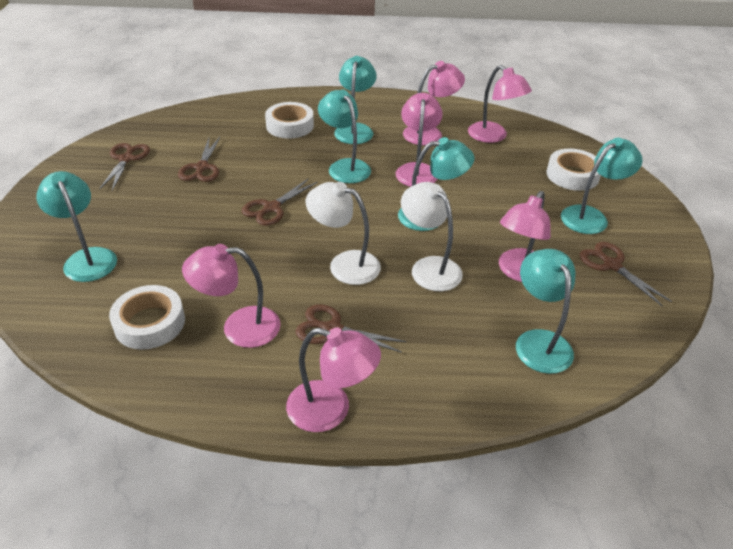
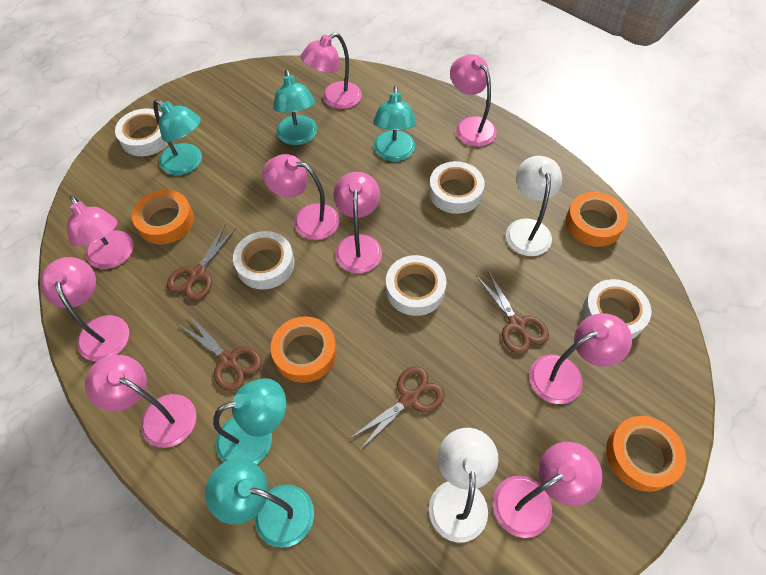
brown scissors: 5 -> 4
orange tape: 0 -> 4
pink lamp: 6 -> 9
turquoise lamp: 6 -> 5
white tape: 3 -> 5

